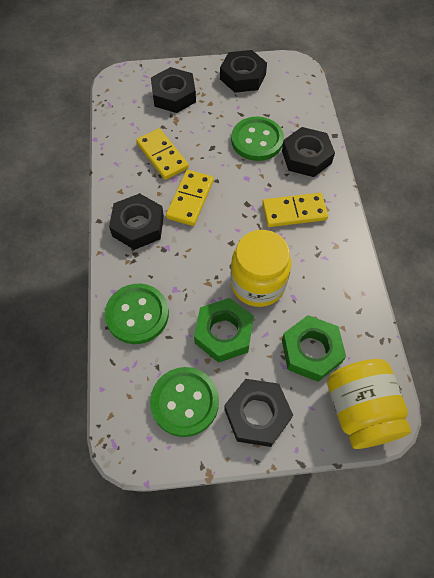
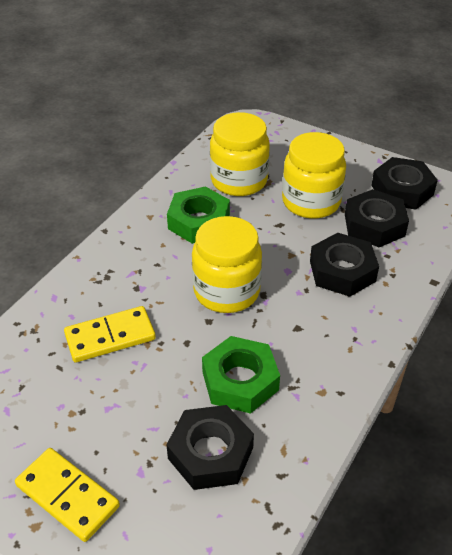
black nut: 5 -> 4
green button: 3 -> 0
yellow domino: 3 -> 2
yellow jar: 2 -> 3

